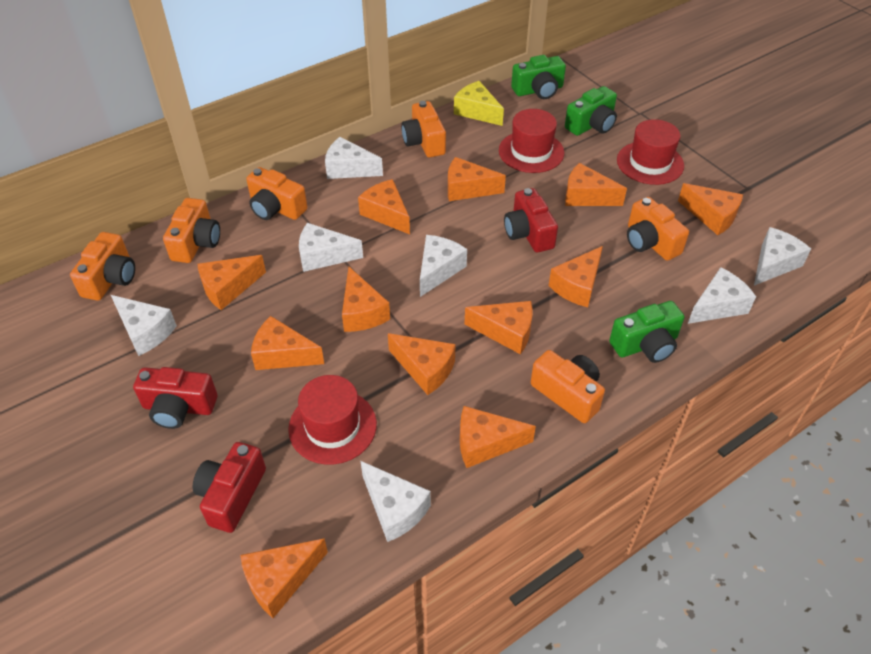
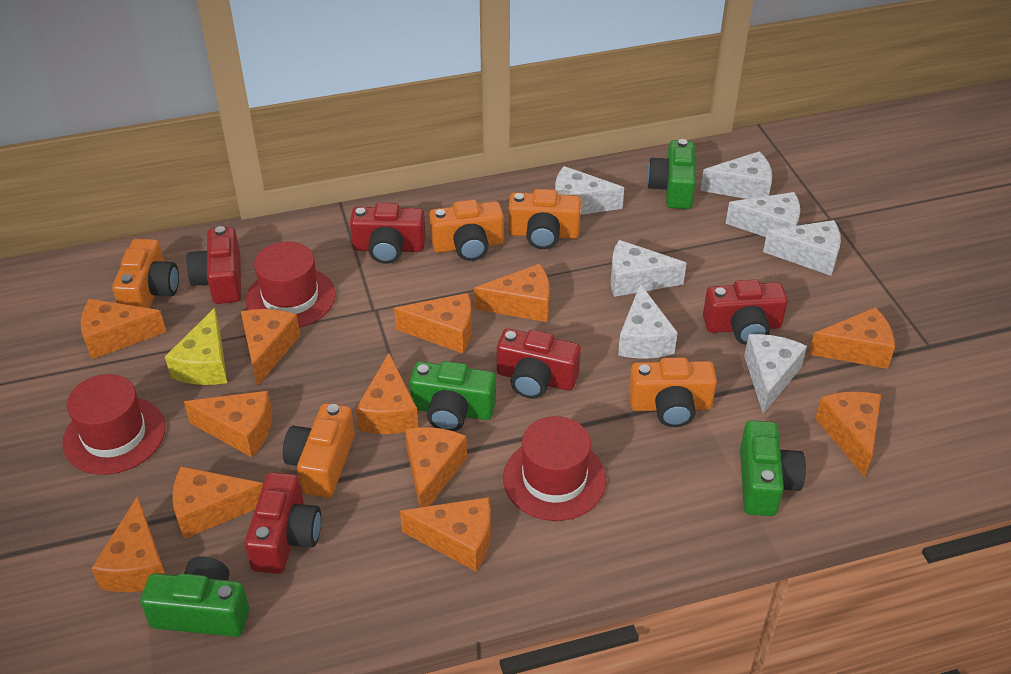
green camera: 3 -> 4
orange camera: 6 -> 5
red camera: 3 -> 5

